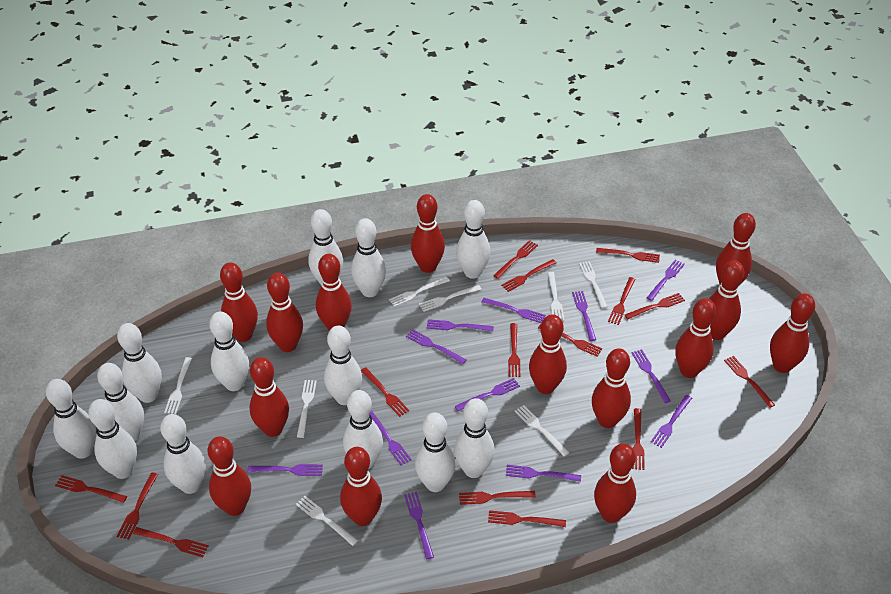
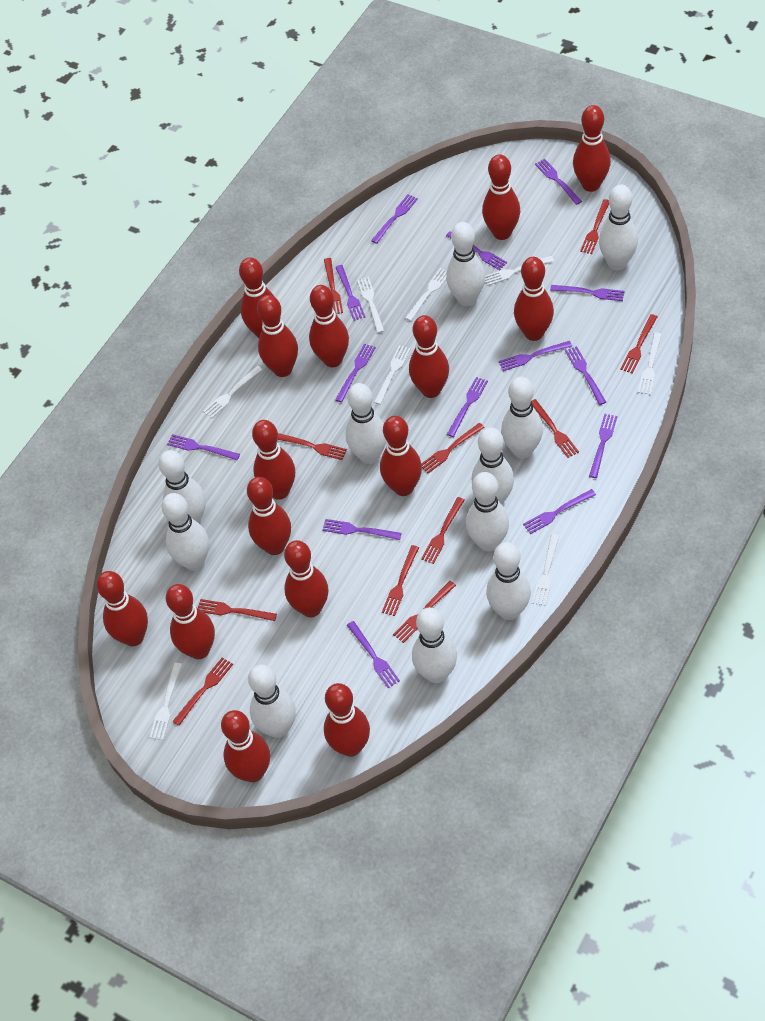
purple fork: 12 -> 14
red bowling pin: 14 -> 15
red fork: 15 -> 11
white bowling pin: 13 -> 11

